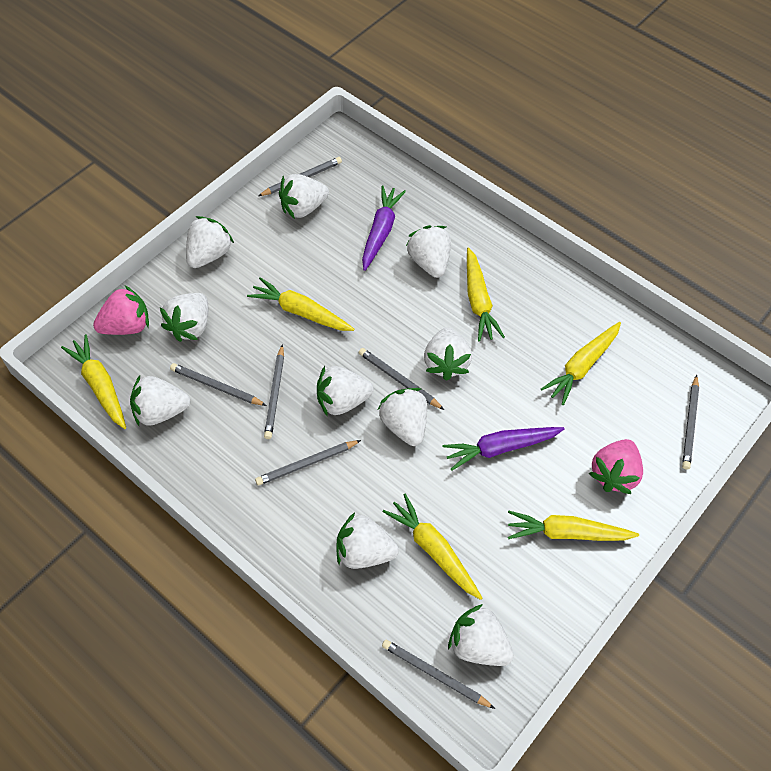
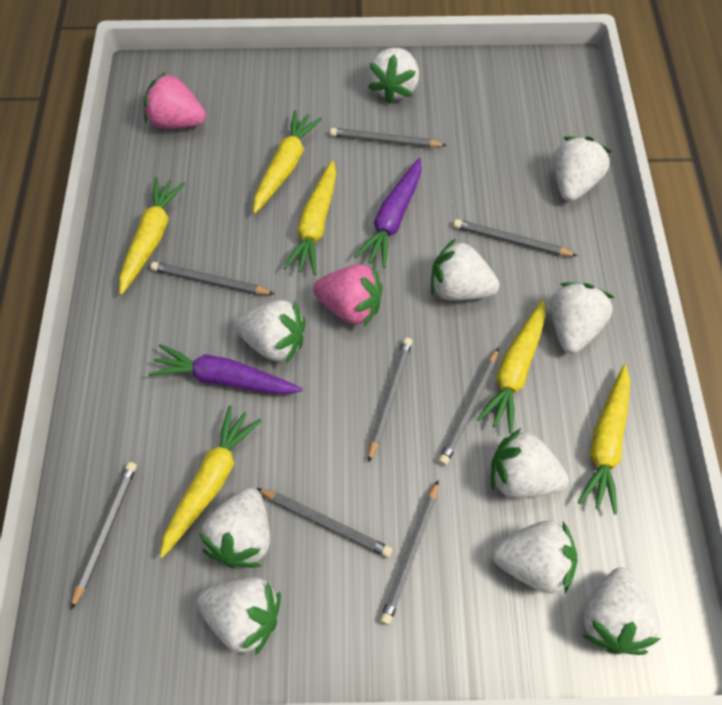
grey pencil: 7 -> 8

